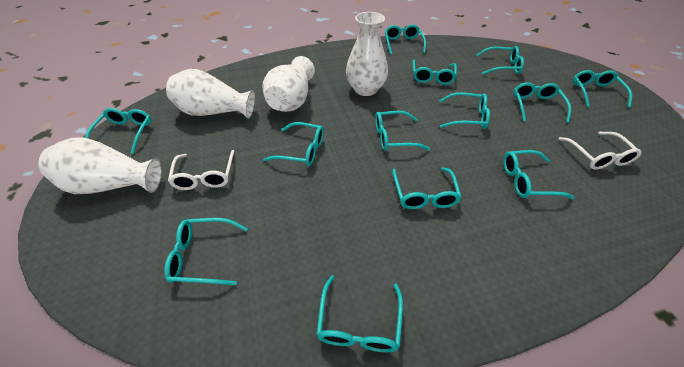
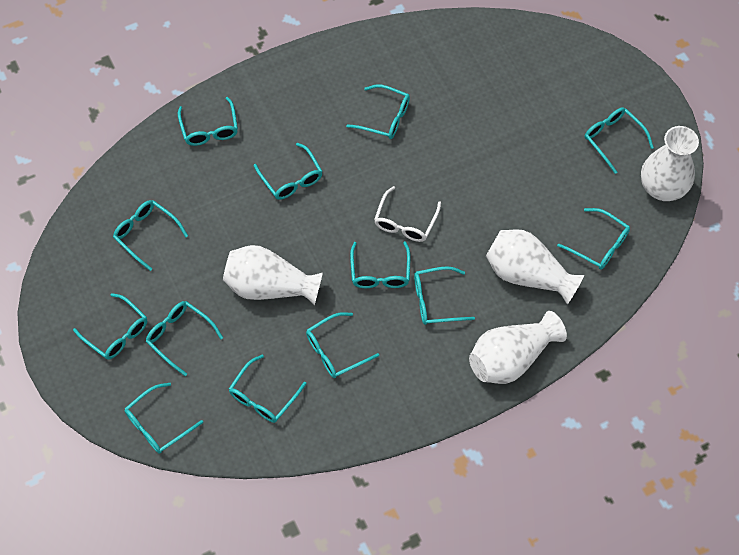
white glasses: 2 -> 1

